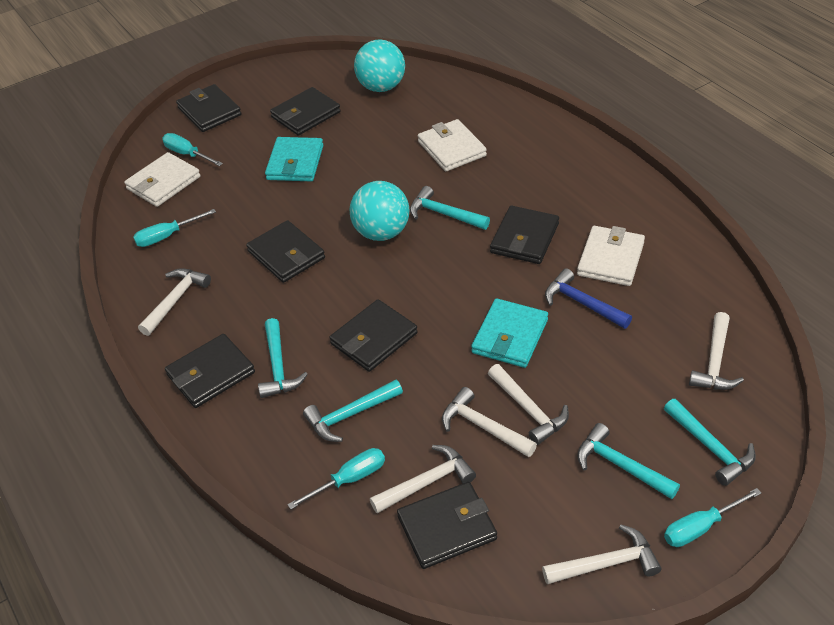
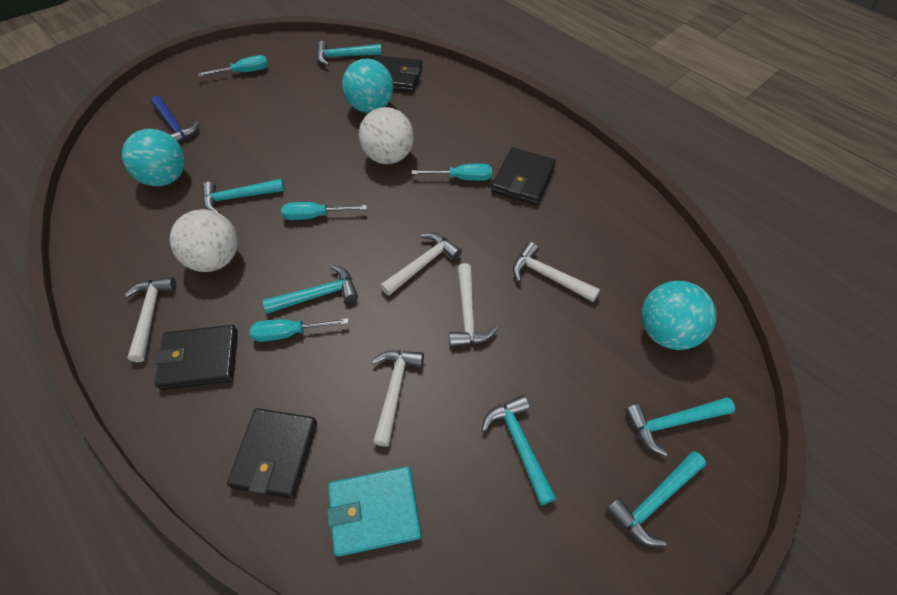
black wallet: 7 -> 4
turquoise ball: 2 -> 3
turquoise hammer: 5 -> 6
turquoise wallet: 2 -> 1
white ball: 0 -> 2
white hammer: 6 -> 5
white wallet: 3 -> 0

